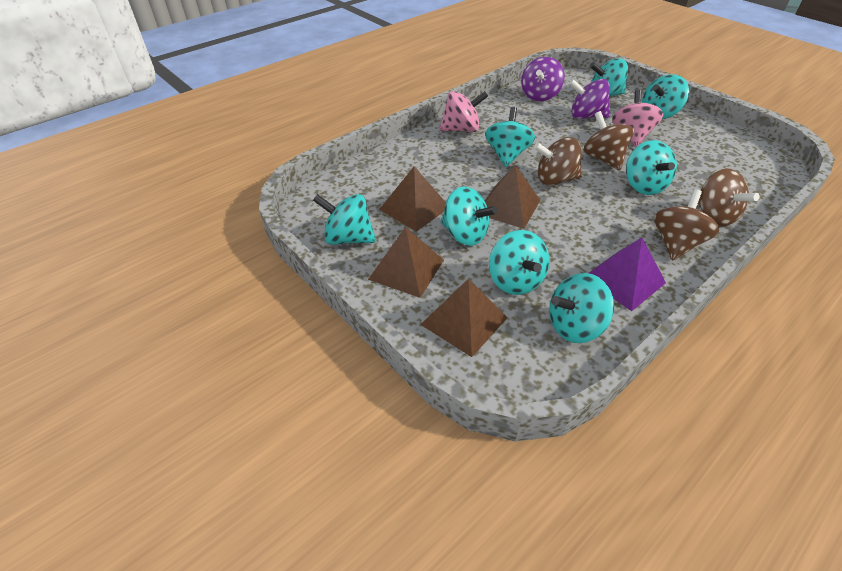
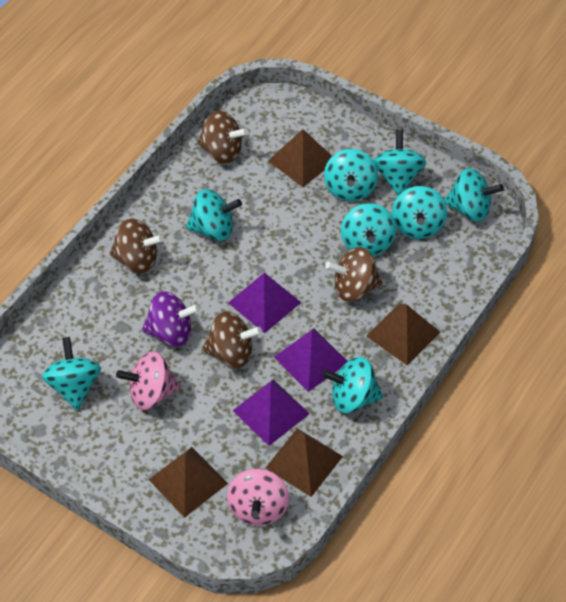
purple pyramid: 1 -> 3
purple spinning top: 2 -> 1

